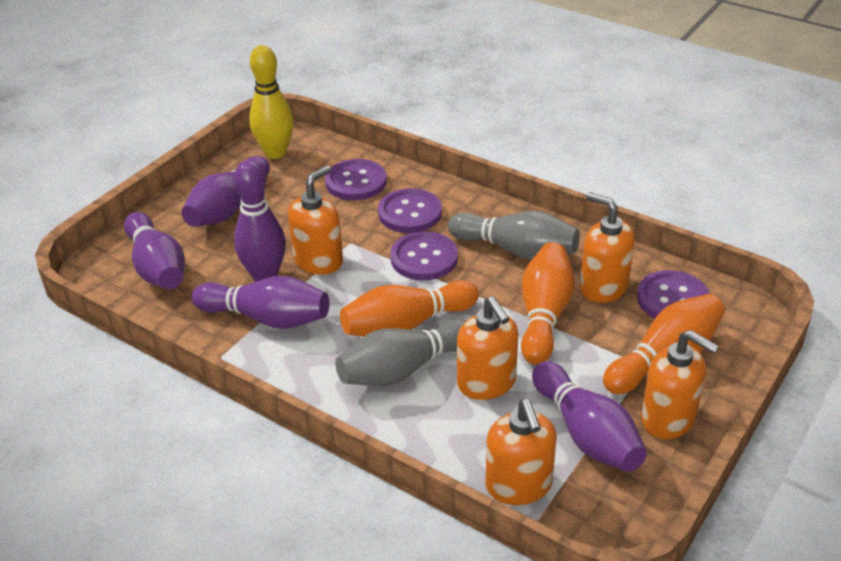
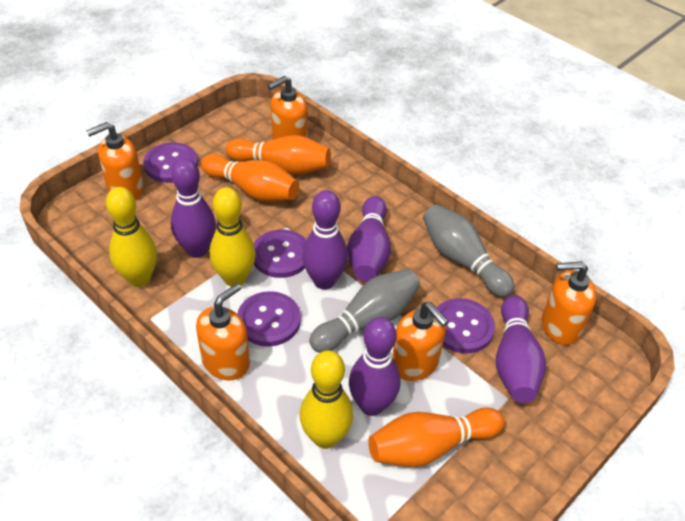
yellow bowling pin: 1 -> 3

